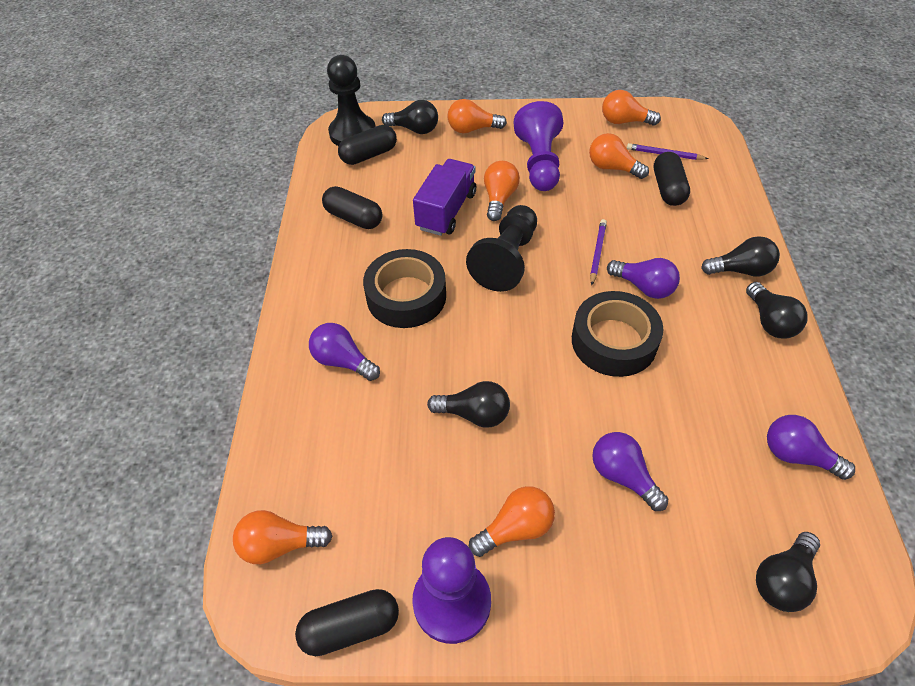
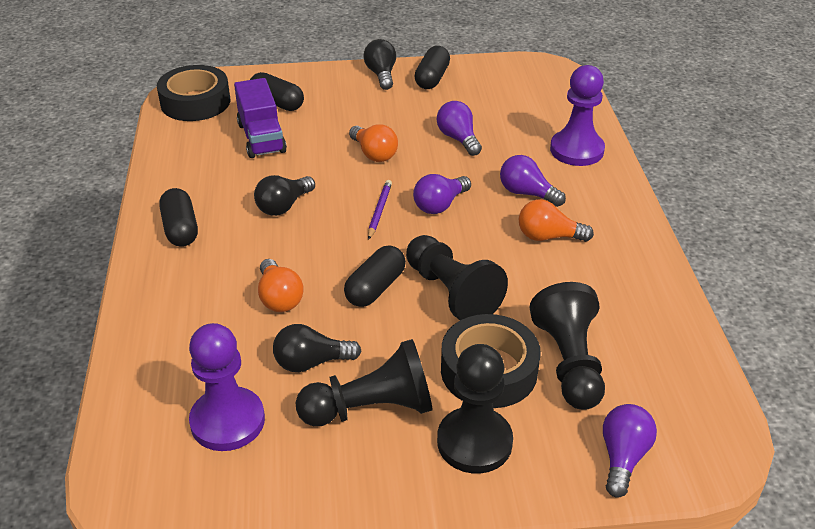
black light bulb: 5 -> 3
black pawn: 2 -> 4
orange light bulb: 6 -> 3
purple pencil: 2 -> 1

